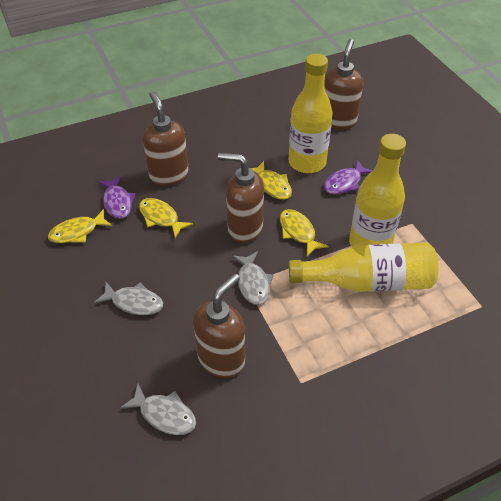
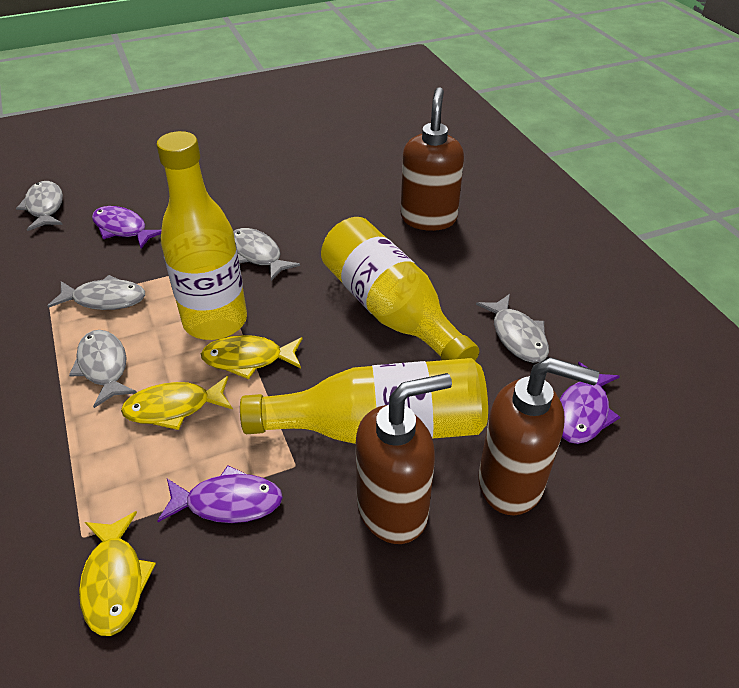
brown soap dispenser: 4 -> 3
grey fish: 3 -> 5
purple fish: 2 -> 3
yellow fish: 4 -> 3

